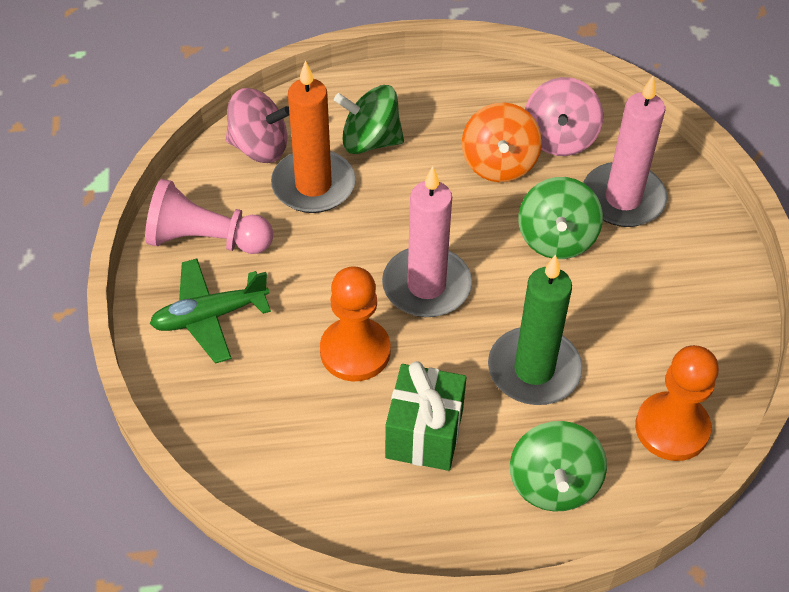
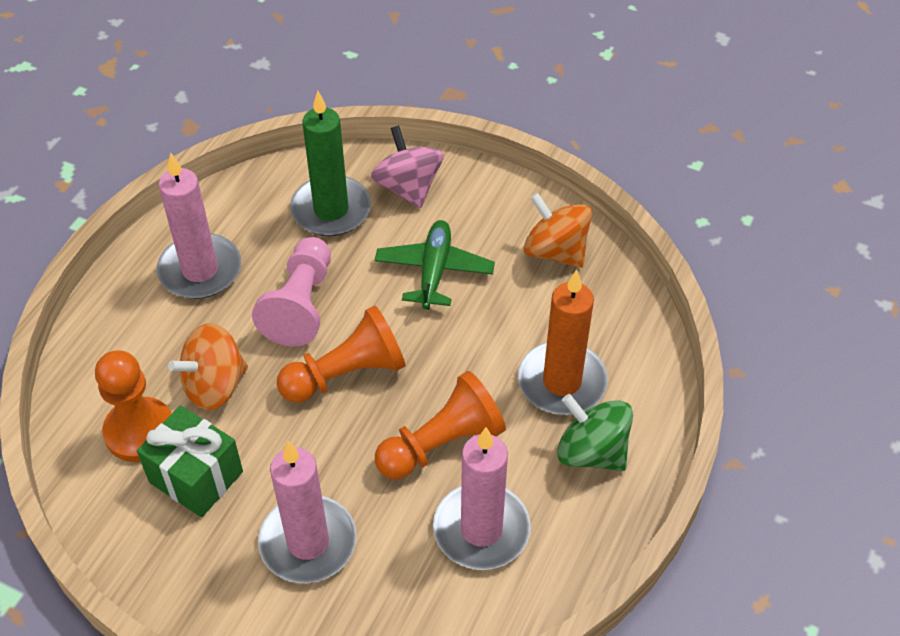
green spinning top: 3 -> 1
orange pawn: 2 -> 3
orange spinning top: 1 -> 2
pink candle: 2 -> 3
pink spinning top: 2 -> 1

